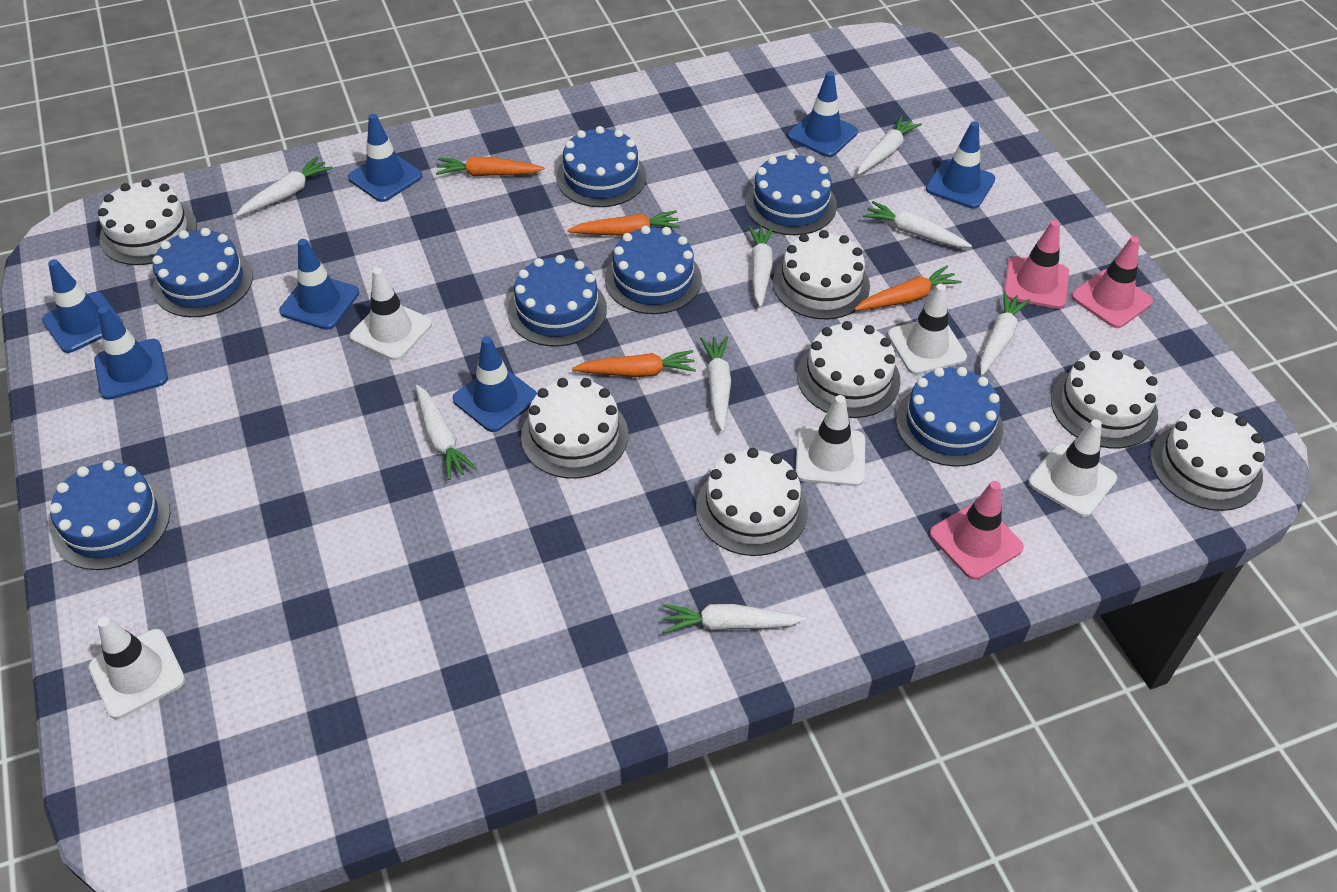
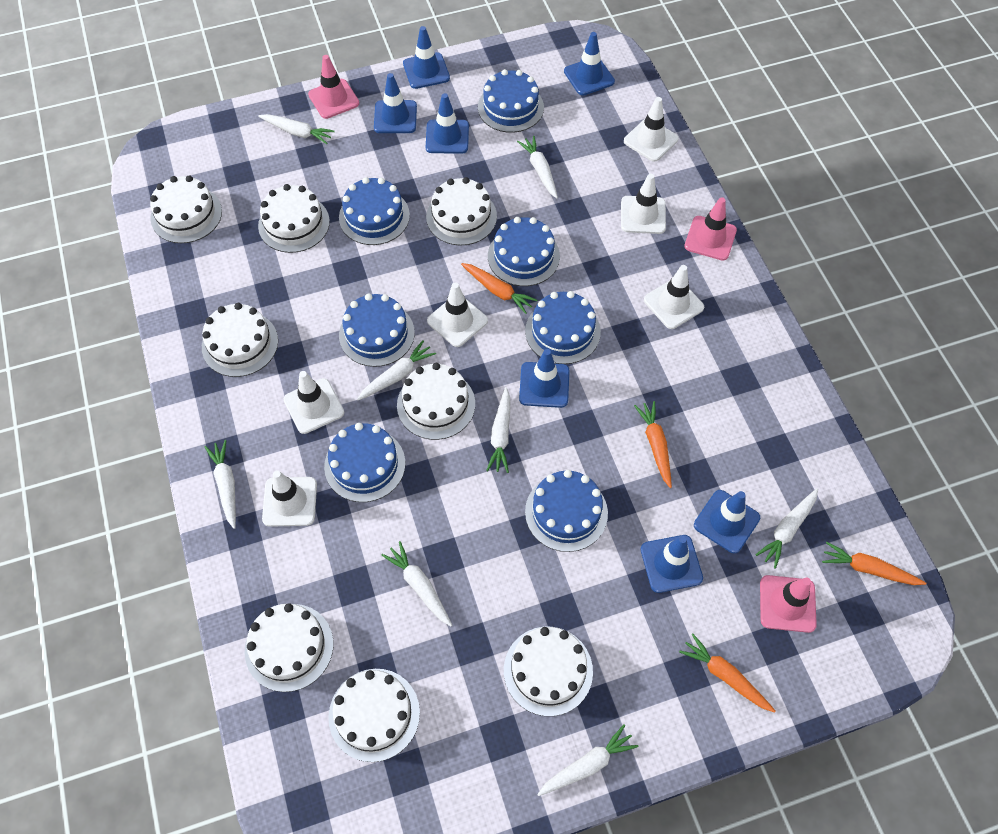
white cake: 7 -> 8
white traffic cone: 5 -> 6

